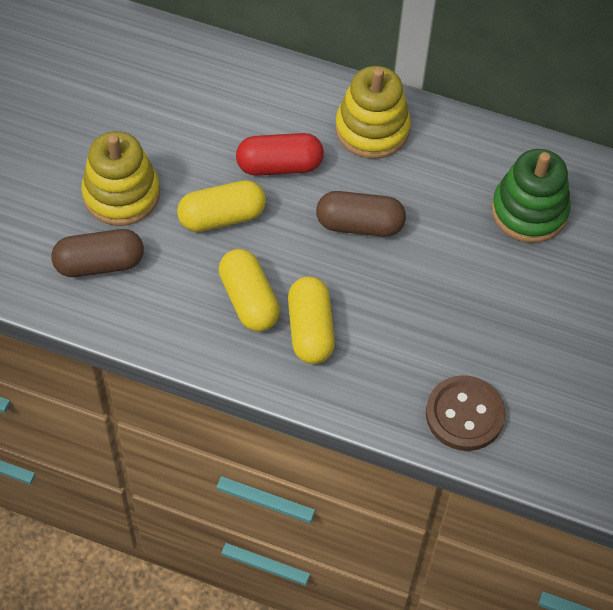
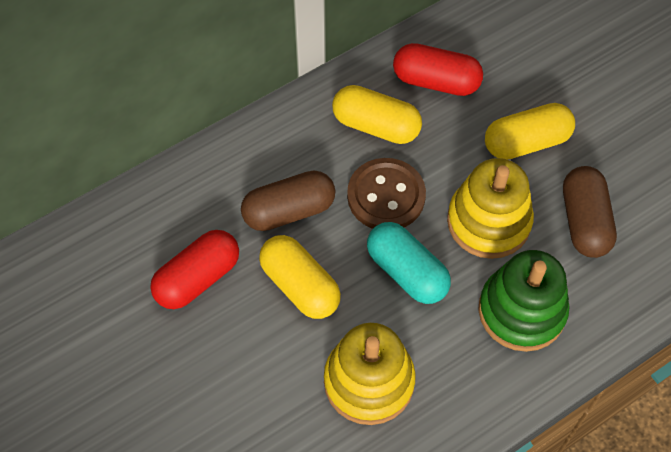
red capsule: 1 -> 2
turquoise capsule: 0 -> 1

